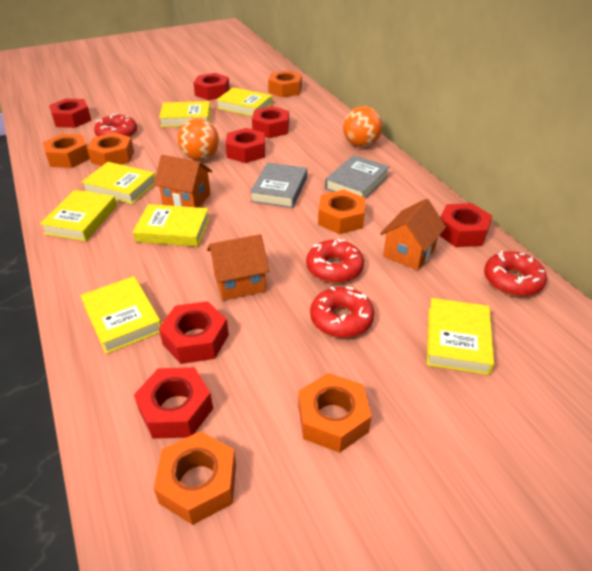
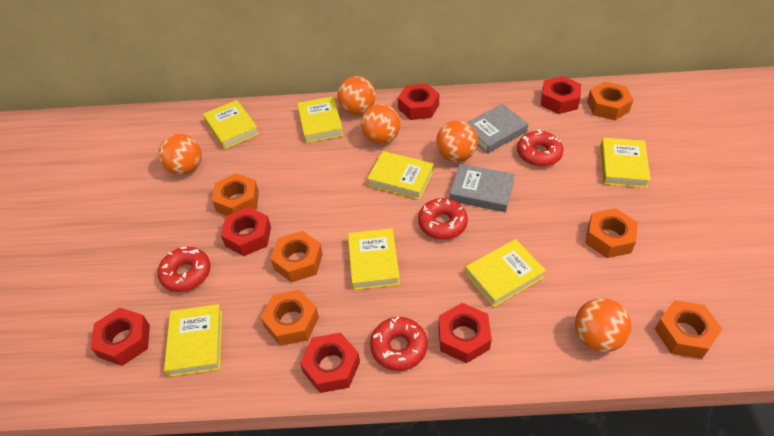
orange ball: 2 -> 5
orange house: 3 -> 0
red nut: 7 -> 6

